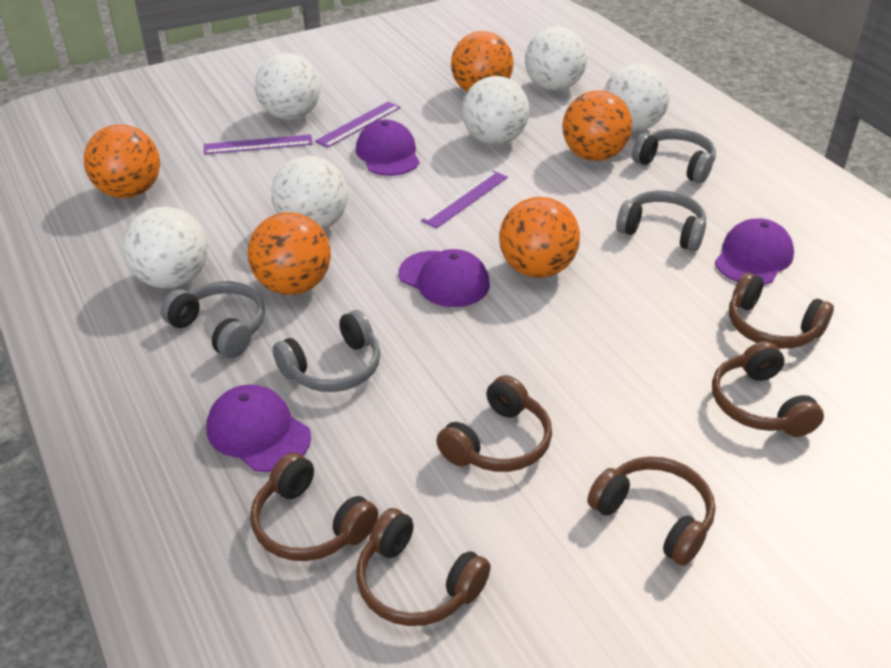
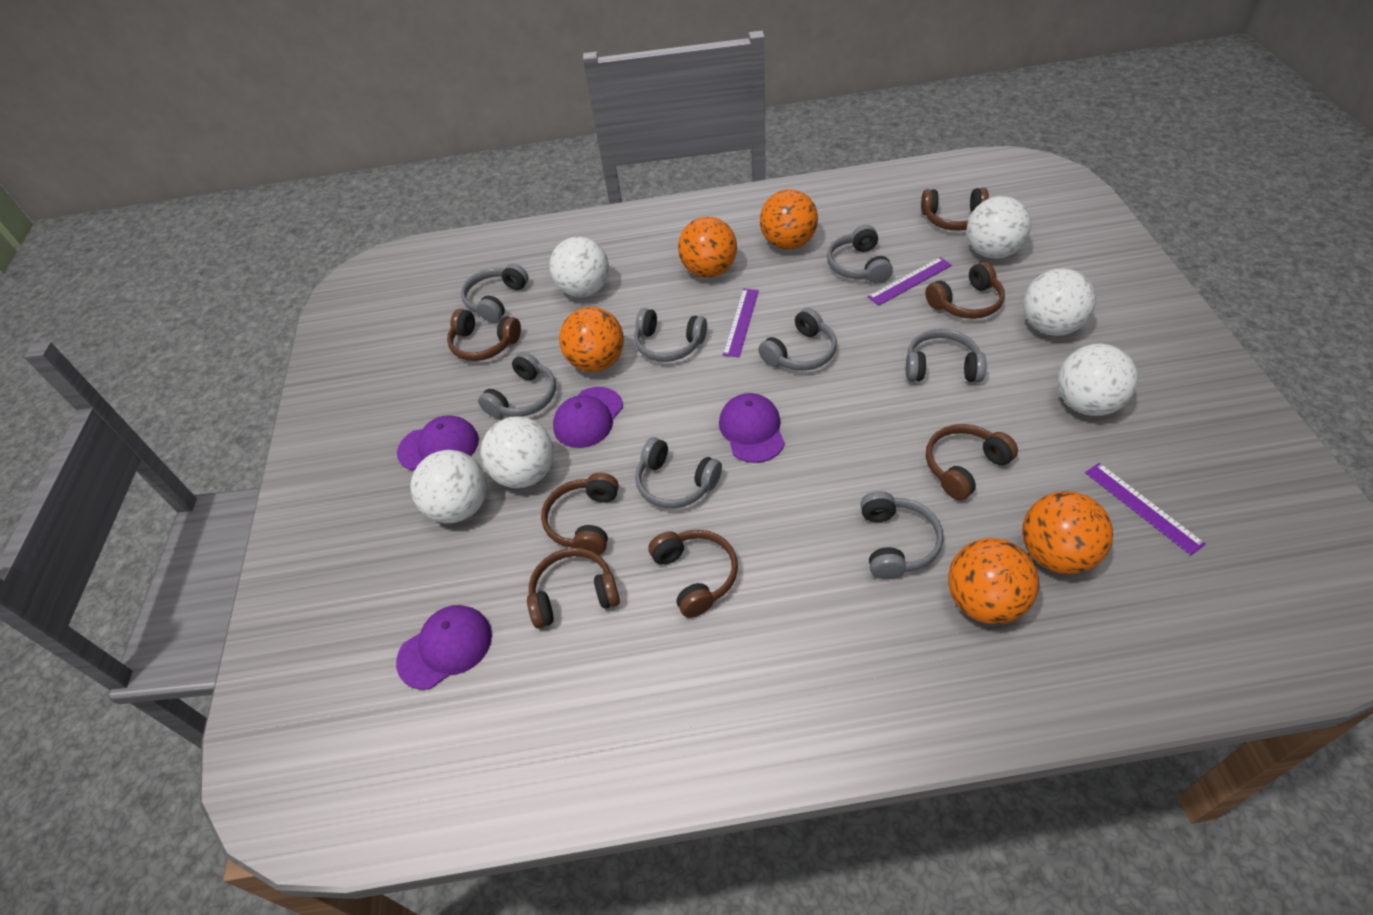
brown headphones: 6 -> 7
grey headphones: 4 -> 8

